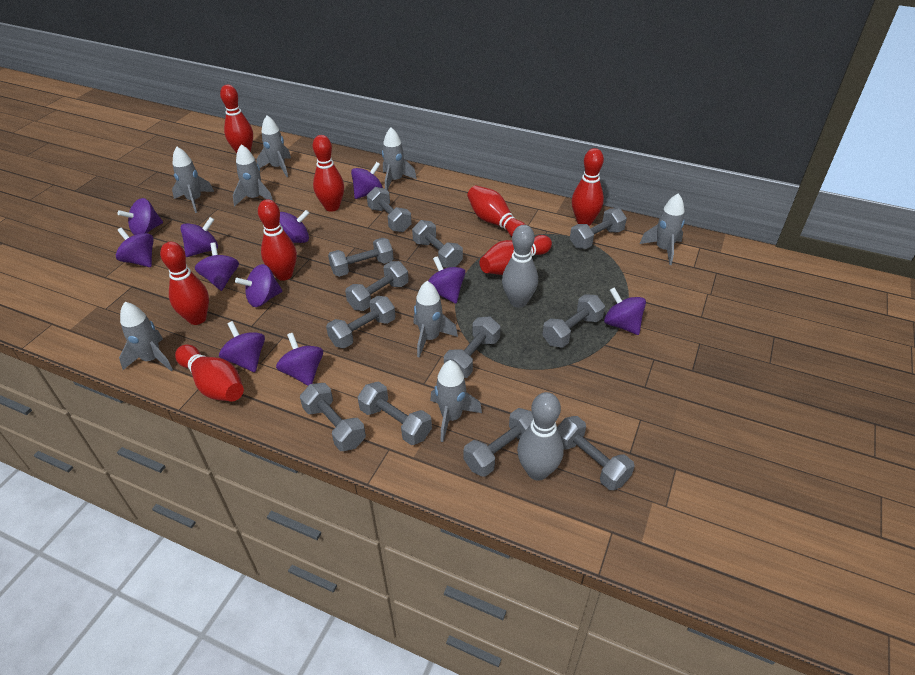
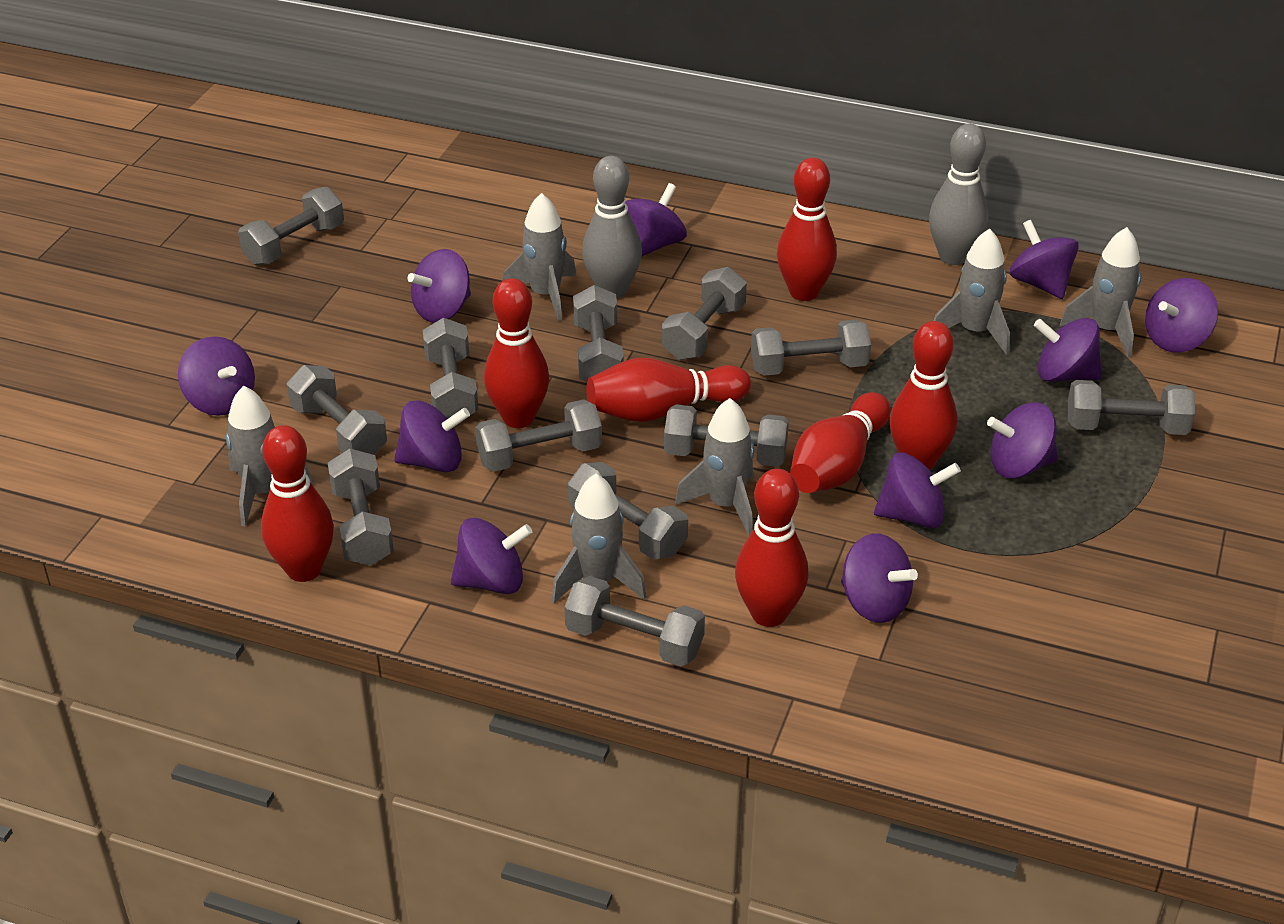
grey rocket: 8 -> 6
red bowling pin: 8 -> 7

